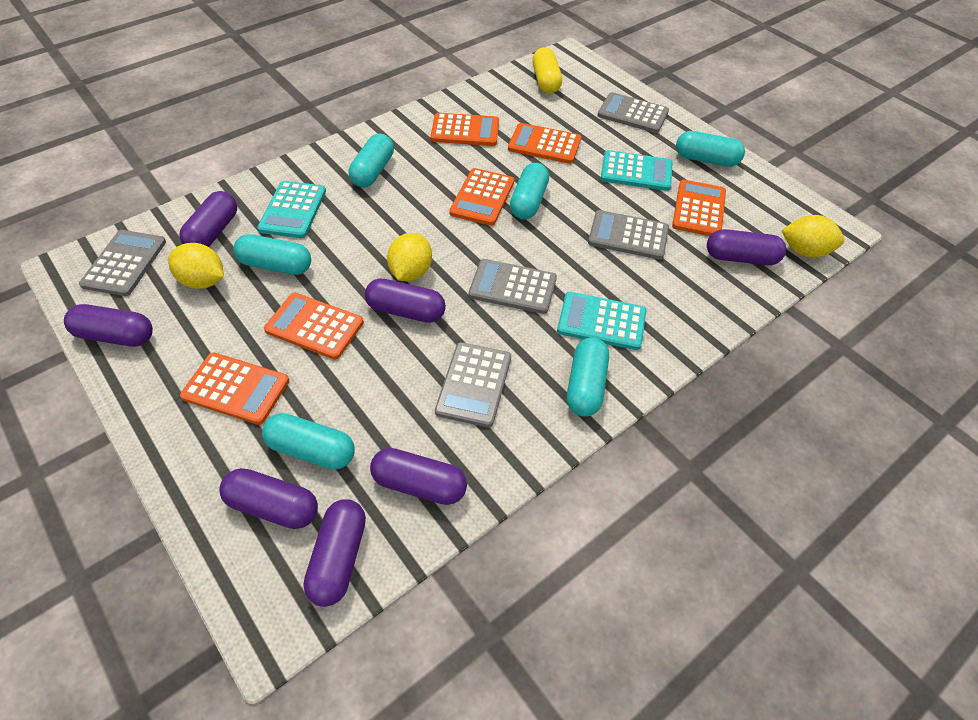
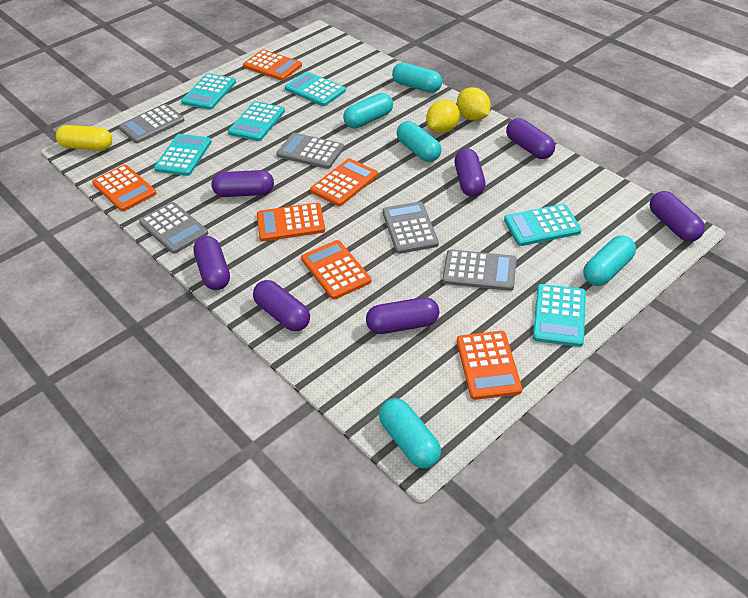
turquoise calculator: 3 -> 6
turquoise capsule: 6 -> 5
yellow lemon: 3 -> 2

